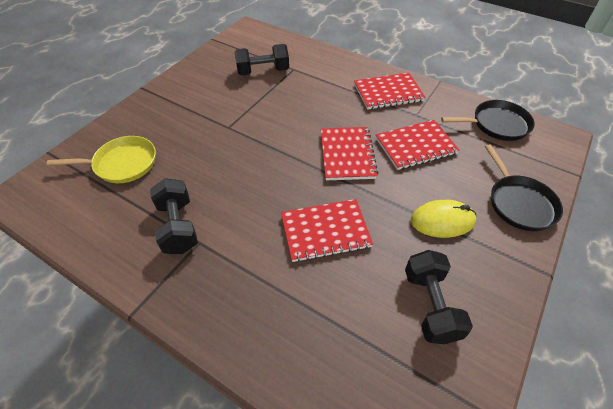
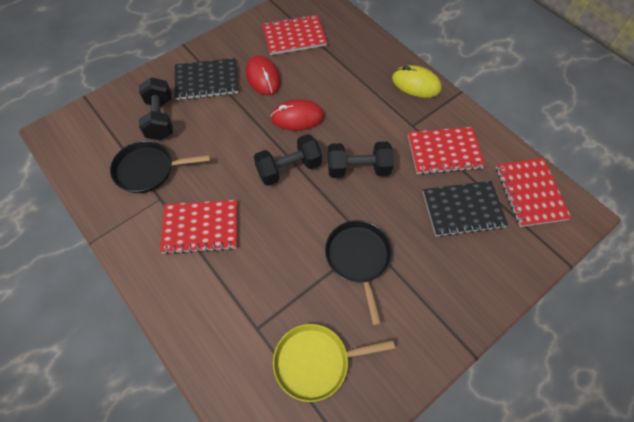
black notebook: 0 -> 2
red mouse: 0 -> 2

